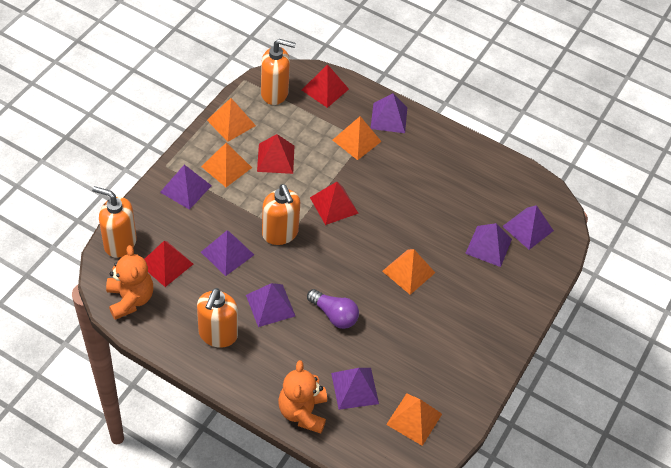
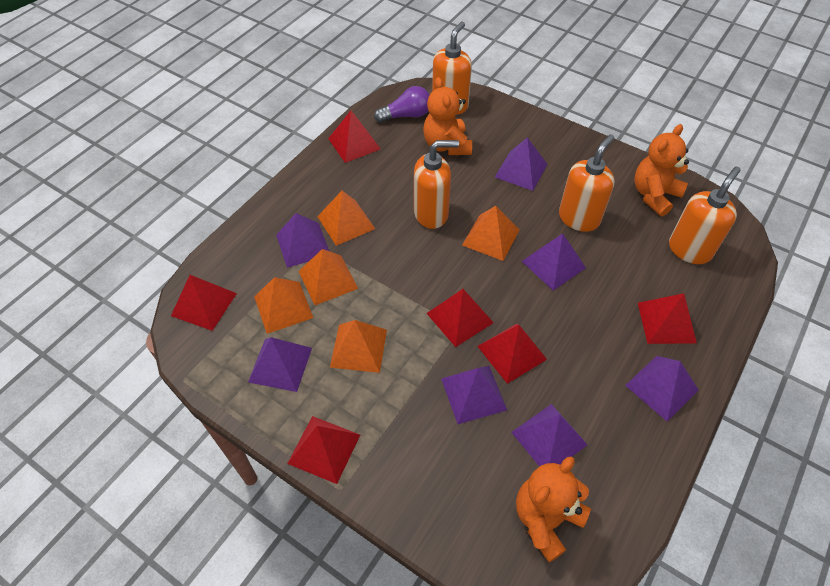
orange teddy bear: 2 -> 3
red pyramid: 4 -> 6

